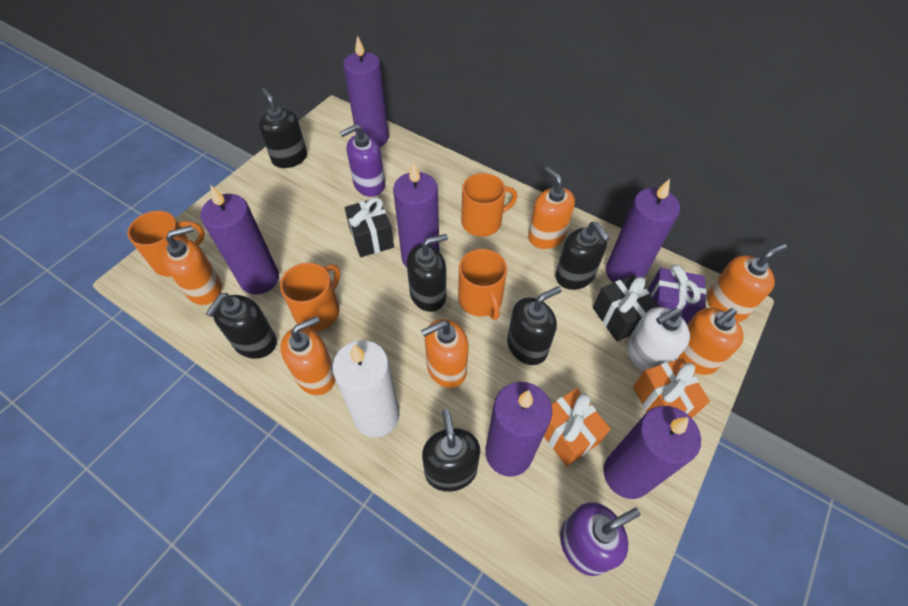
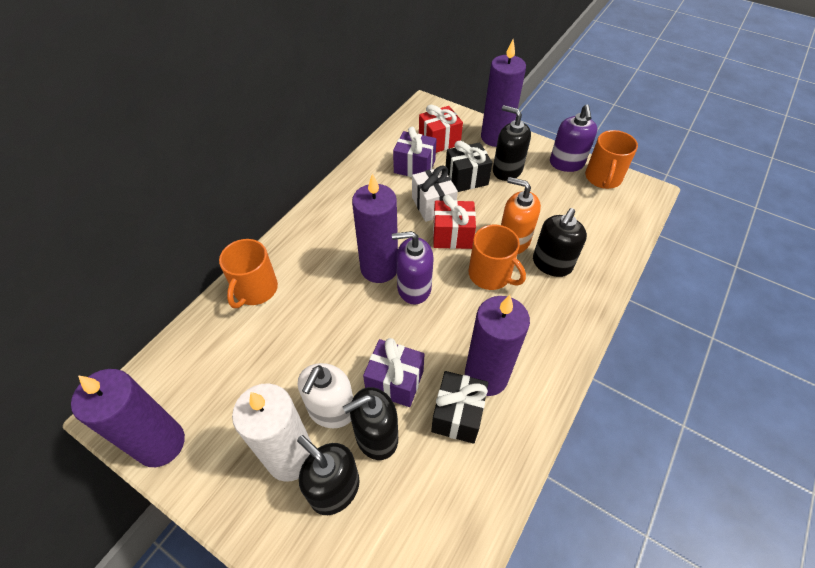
black soap dispenser: 6 -> 4
orange gift: 2 -> 0
orange mug: 4 -> 3
orange soap dispenser: 6 -> 1
purple candle: 6 -> 4
purple gift: 1 -> 2
red gift: 0 -> 2
white gift: 0 -> 1

